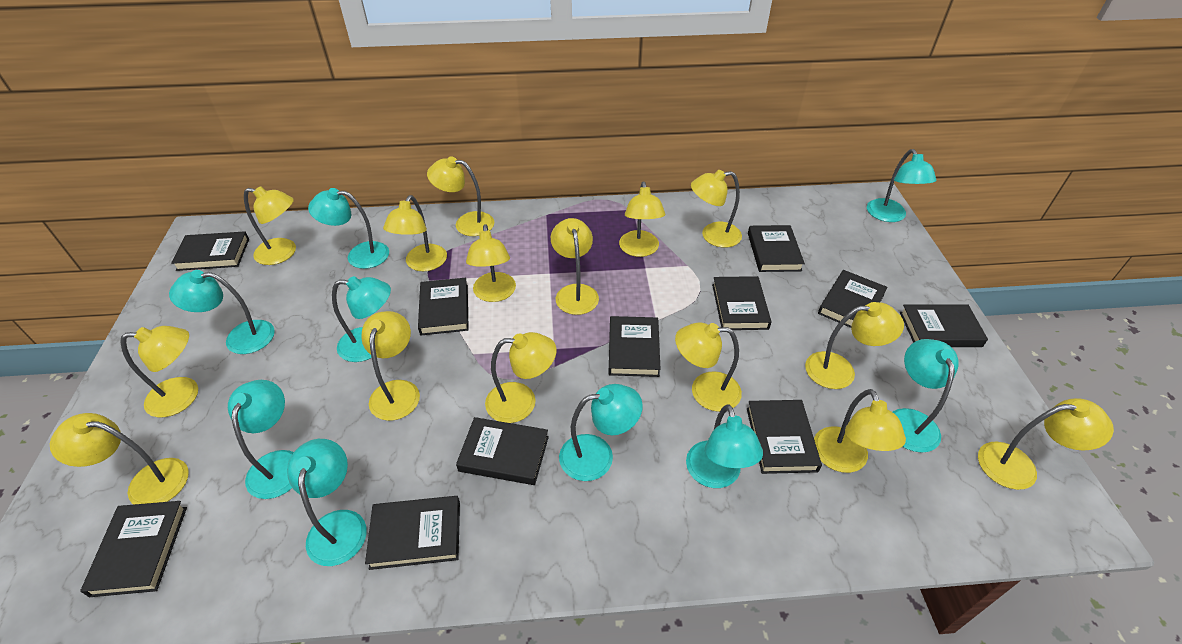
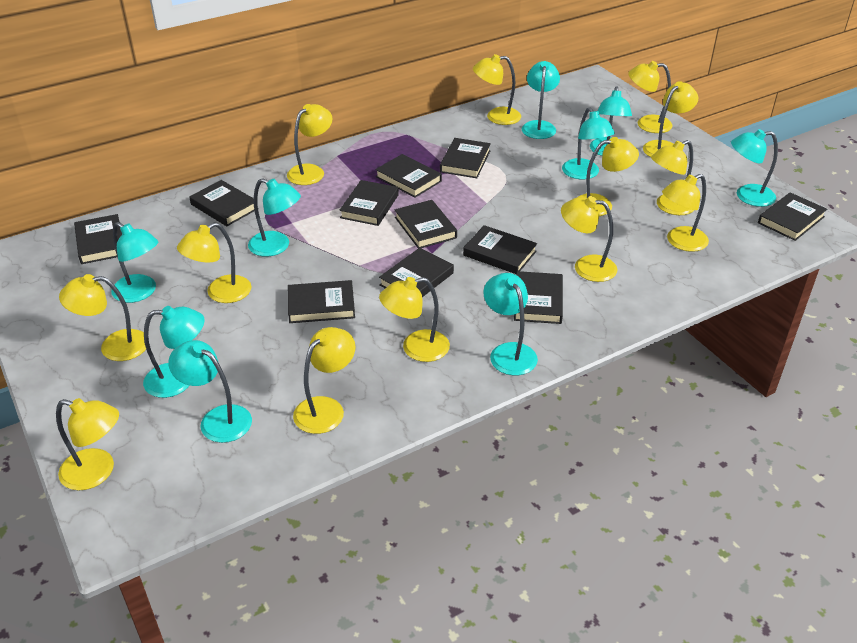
yellow lamp: 15 -> 13

